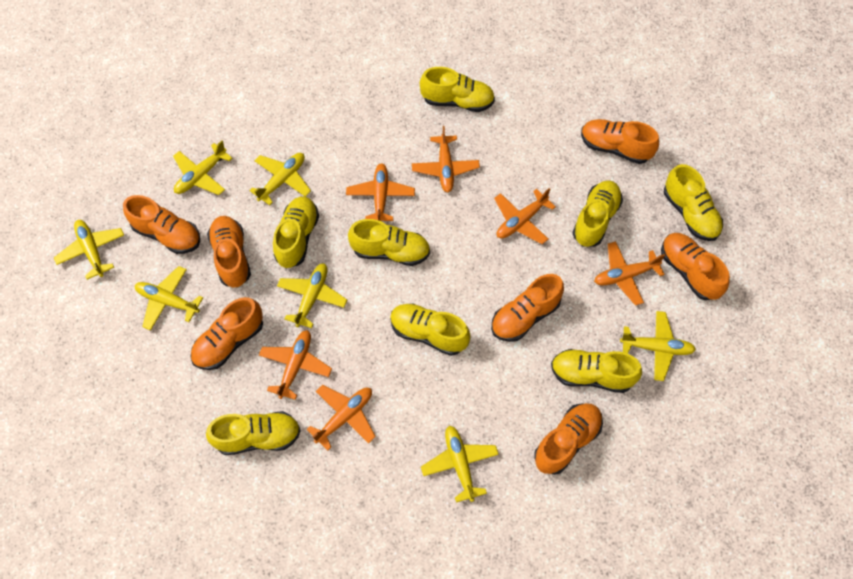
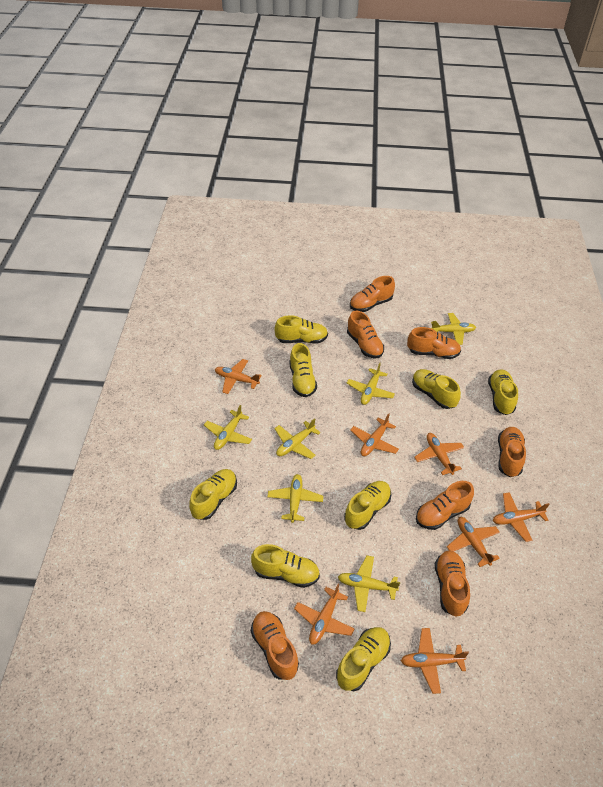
orange plane: 6 -> 7
yellow plane: 7 -> 6

